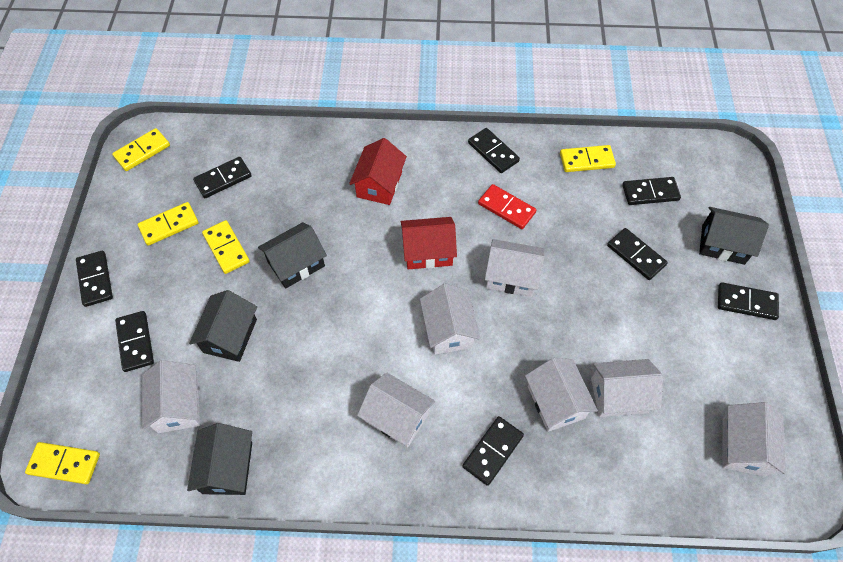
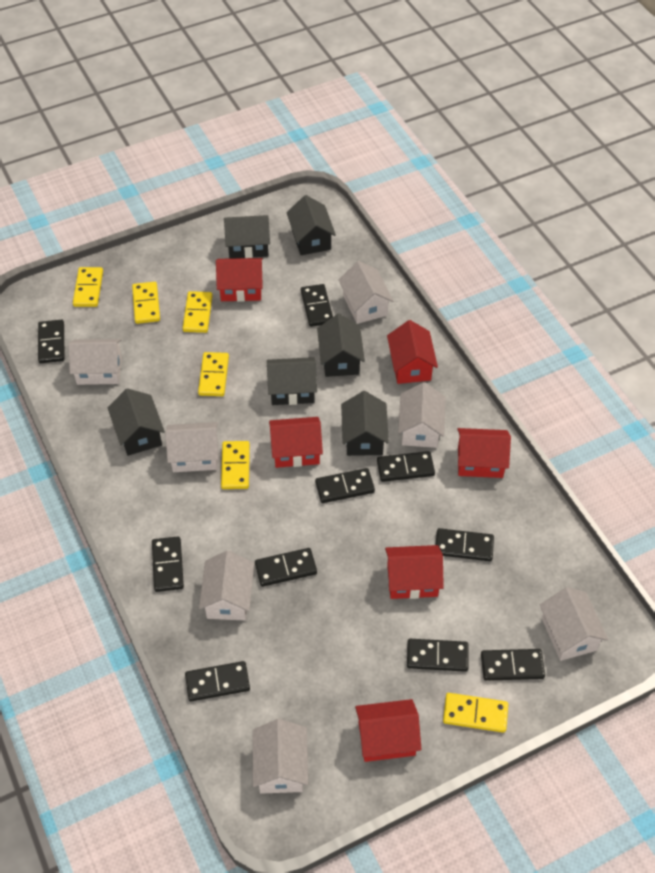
black domino: 8 -> 10
black house: 4 -> 6
red domino: 1 -> 0
red house: 2 -> 6
yellow domino: 5 -> 6

